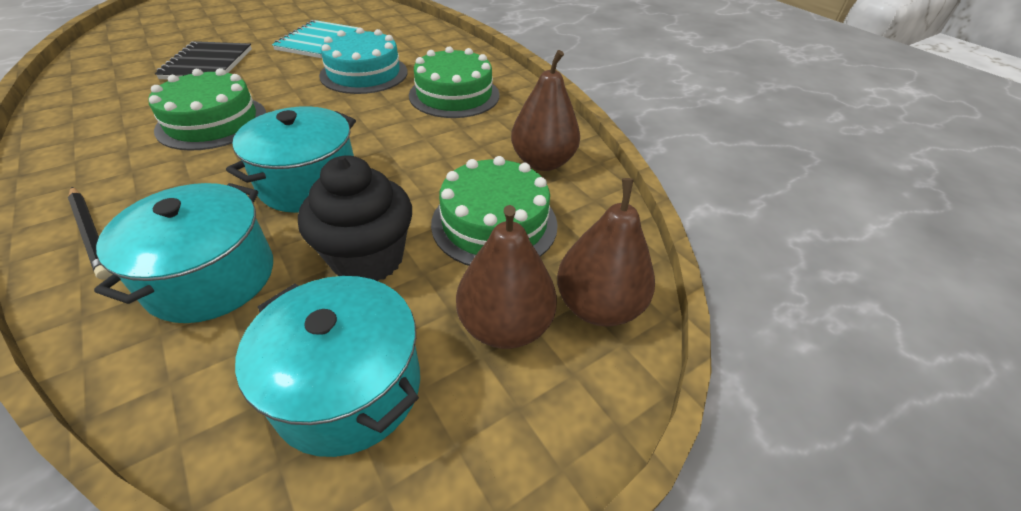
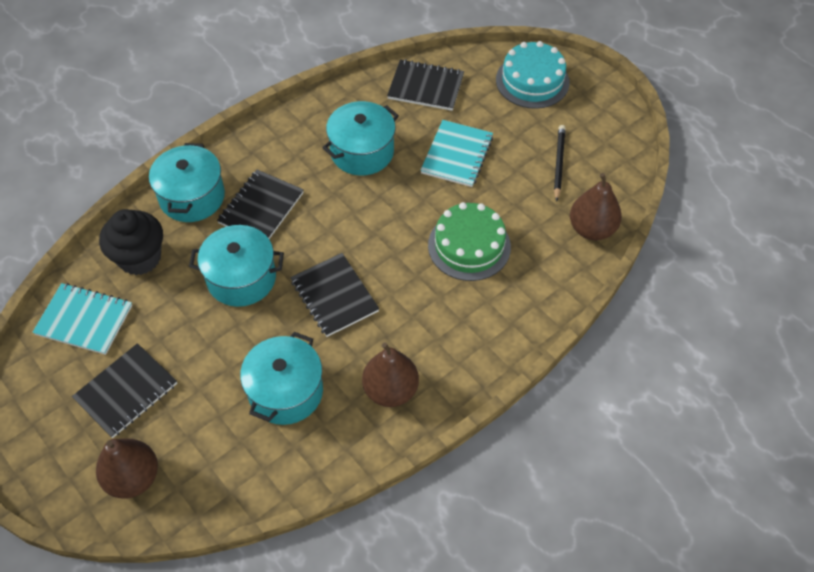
black notebook: 1 -> 4
green cake: 3 -> 1
turquoise notebook: 1 -> 2
turquoise pot: 3 -> 4

